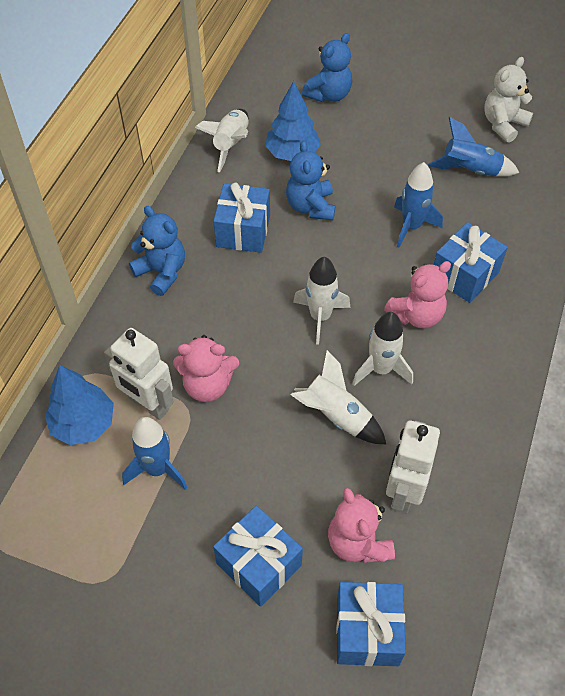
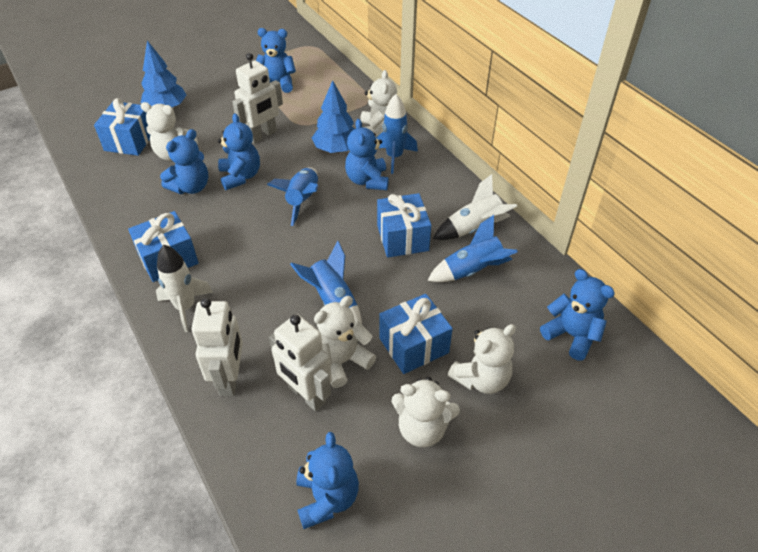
blue rocket: 3 -> 4
blue teddy bear: 3 -> 6
pink teddy bear: 3 -> 0
white robot: 2 -> 3
white rocket: 4 -> 2
white teddy bear: 1 -> 5

